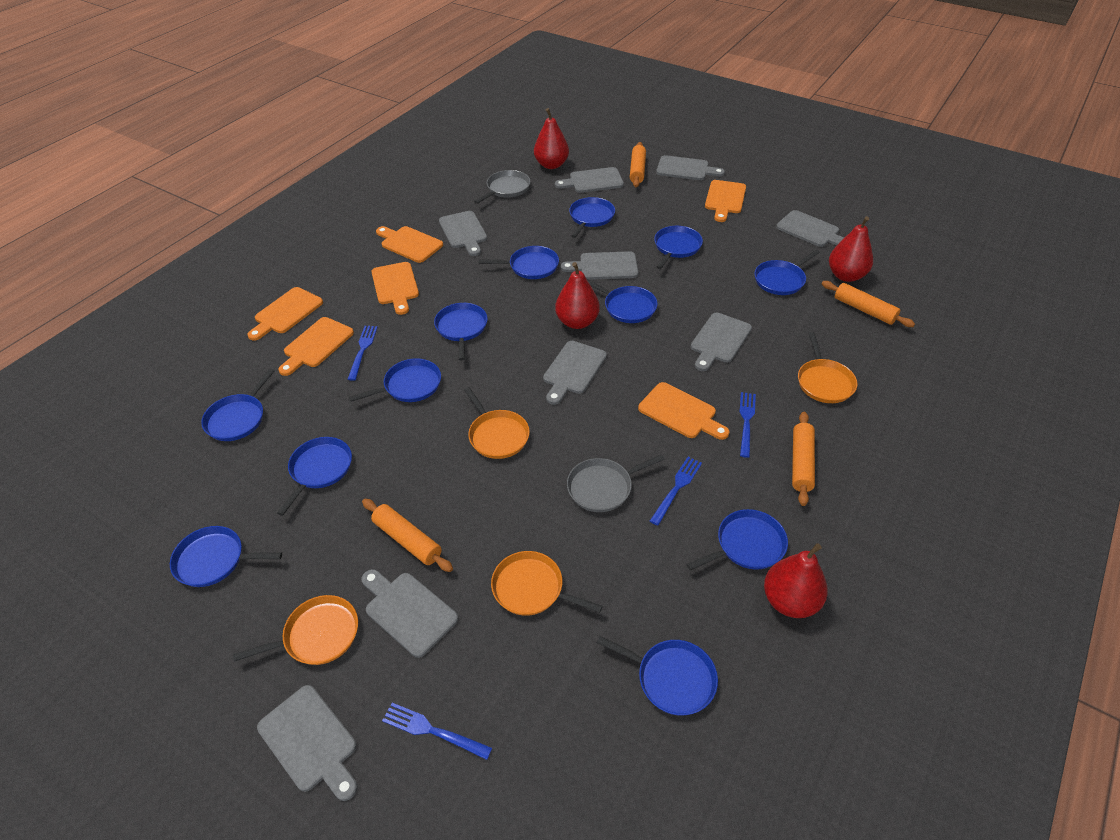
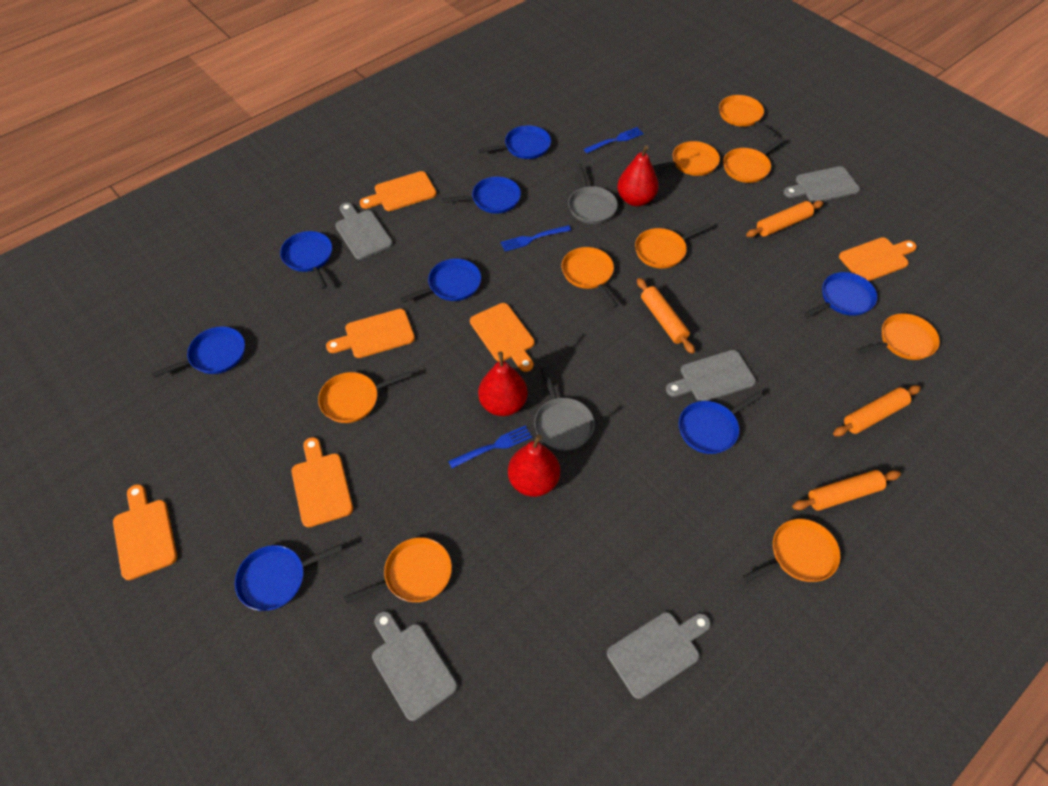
blue fork: 4 -> 3
blue pan: 12 -> 8
grey cutting board: 9 -> 5
orange pan: 4 -> 9
red pear: 4 -> 3

